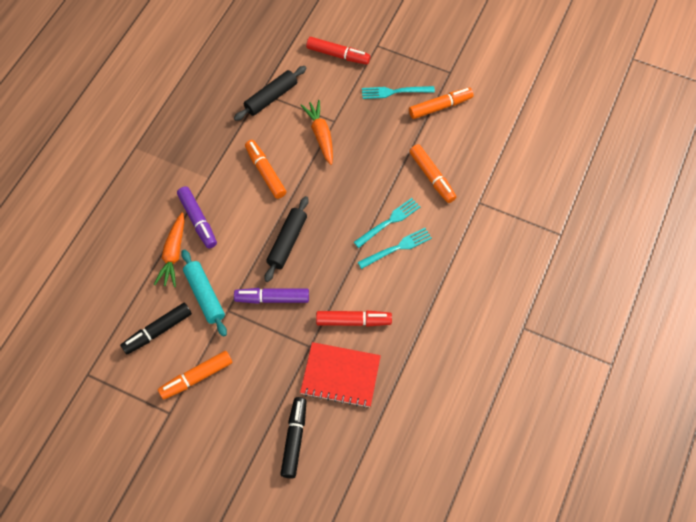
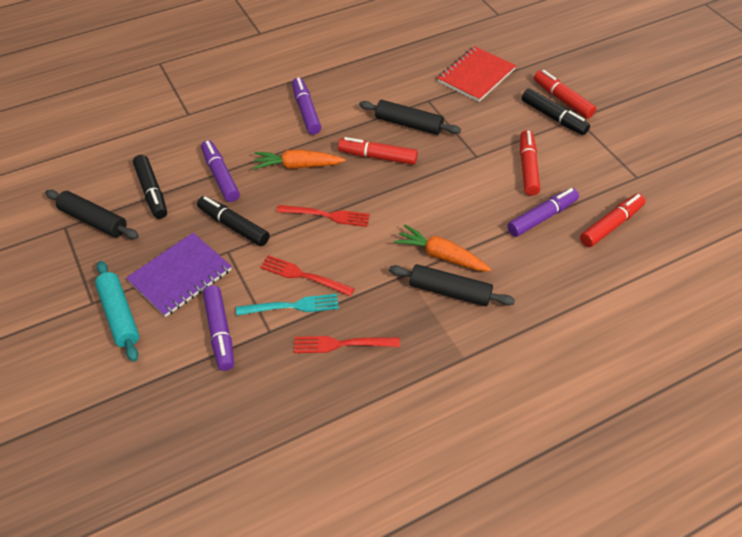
black marker: 2 -> 3
black rolling pin: 2 -> 3
orange marker: 4 -> 0
purple marker: 2 -> 4
purple notebook: 0 -> 1
red fork: 0 -> 3
red marker: 2 -> 4
turquoise fork: 3 -> 1

